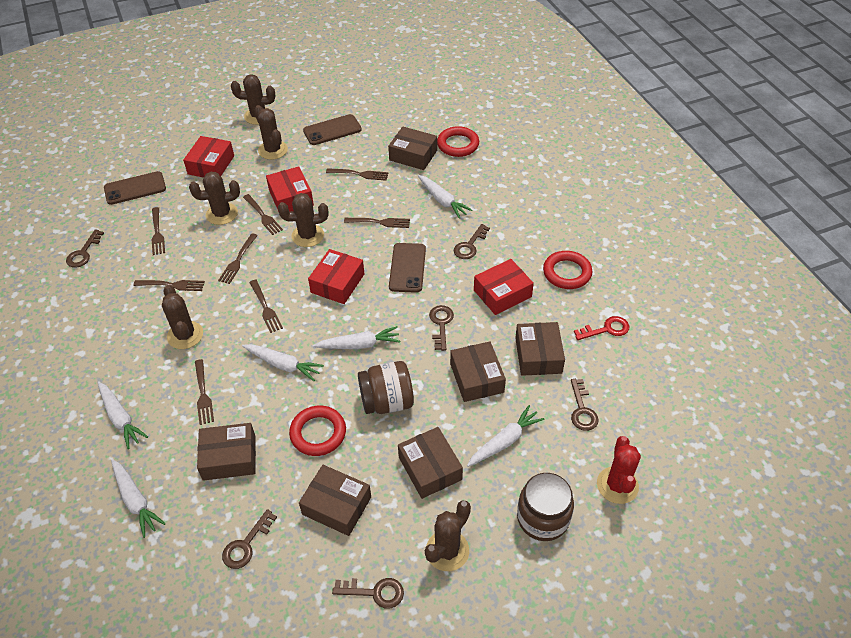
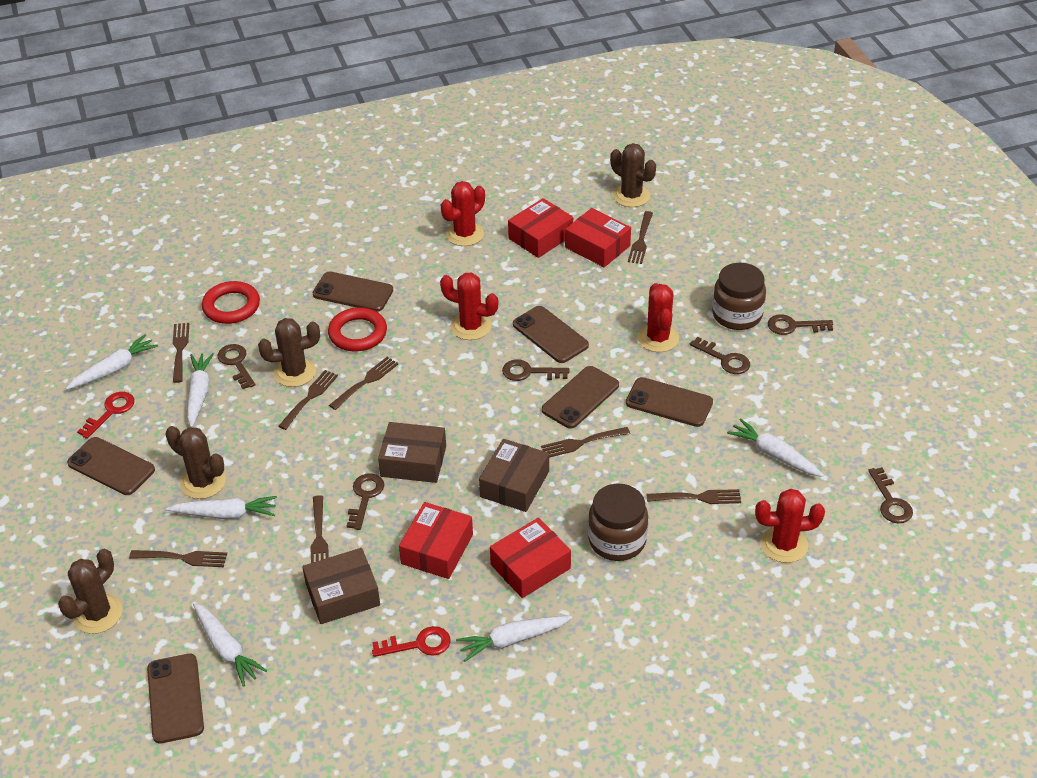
brown box: 6 -> 3
brown cactus: 6 -> 4
brown phone: 3 -> 6
red cactus: 1 -> 4
red key: 1 -> 2
red ring: 3 -> 2

